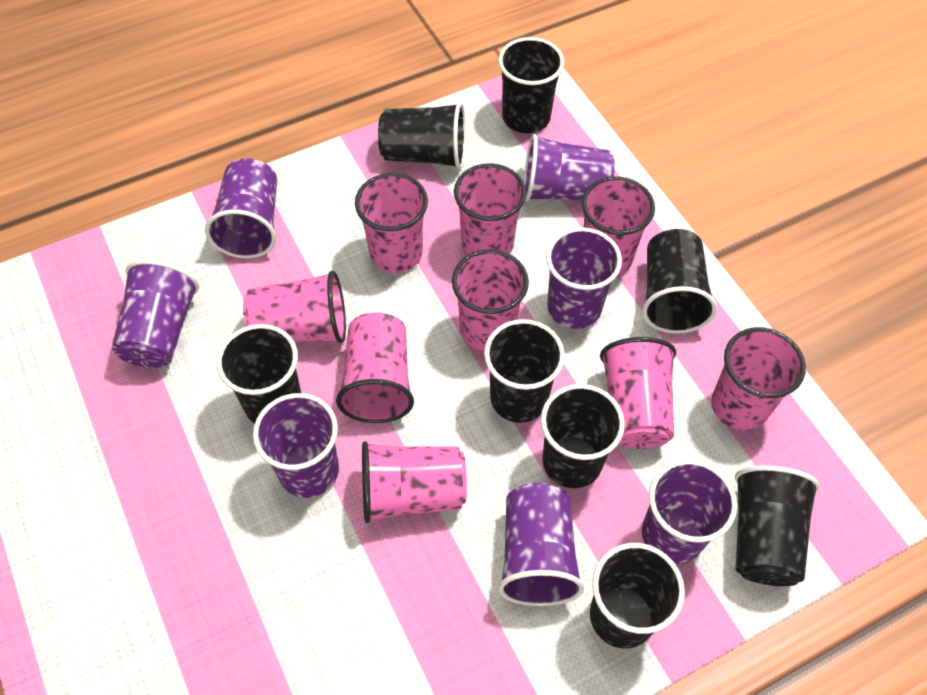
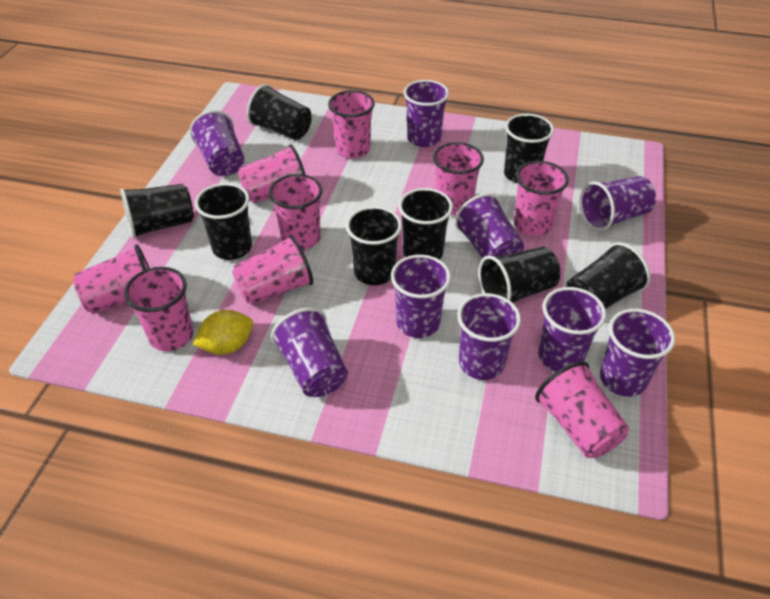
purple cup: 7 -> 9
yellow lemon: 0 -> 1

